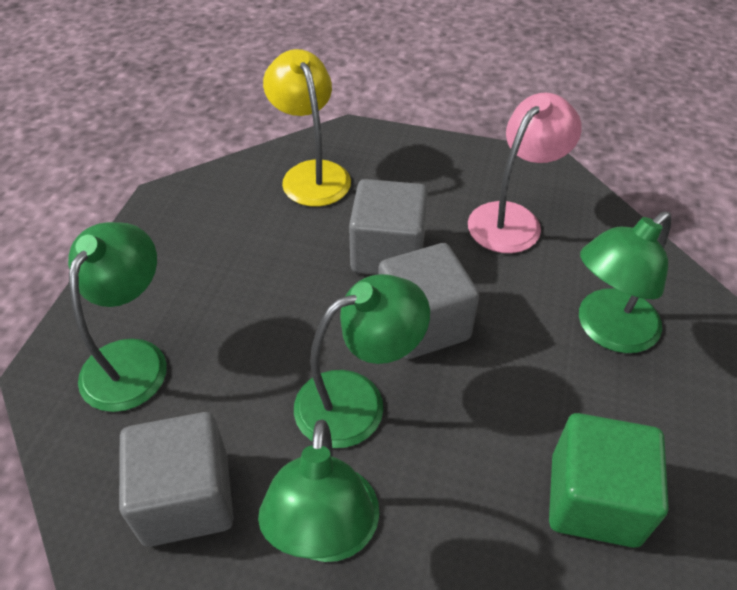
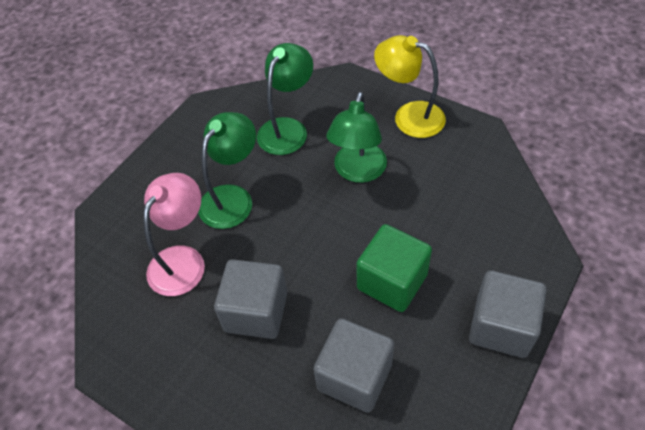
green lamp: 4 -> 3

